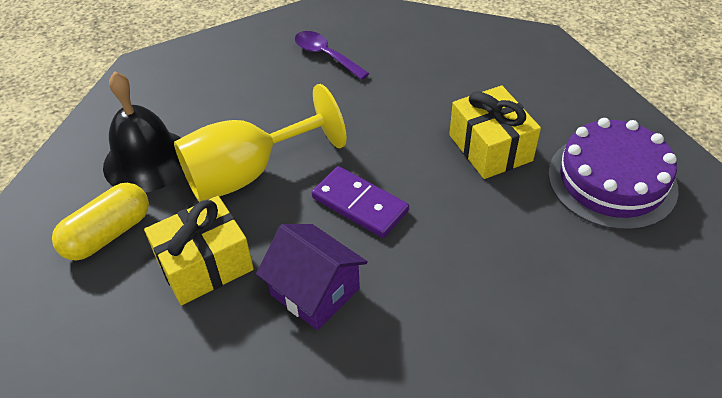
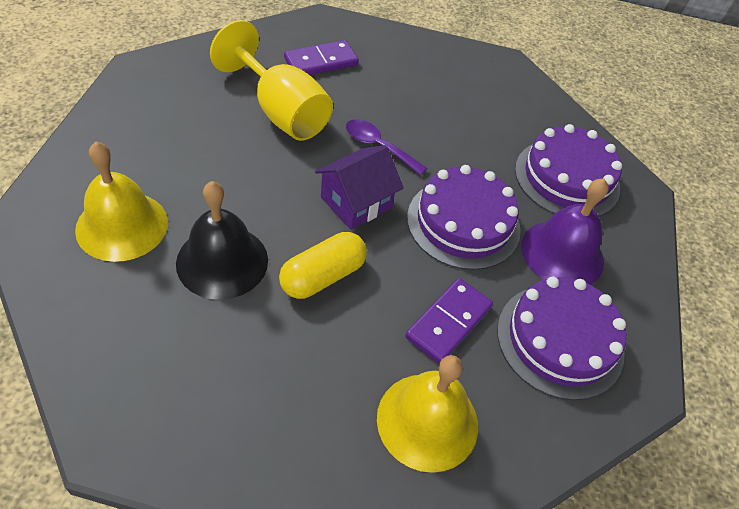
purple bell: 0 -> 1
purple cake: 1 -> 3
purple domino: 1 -> 2
yellow bell: 0 -> 2
yellow gift: 2 -> 0

